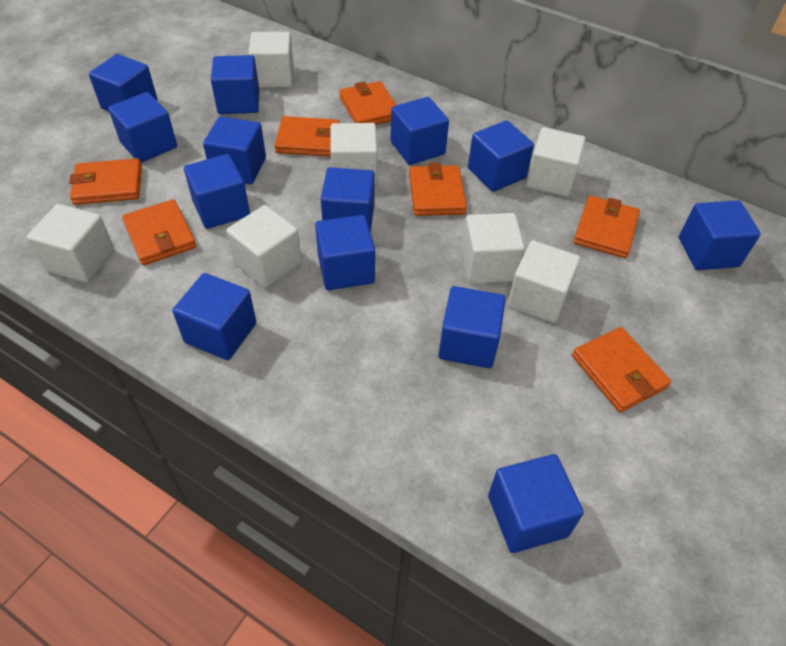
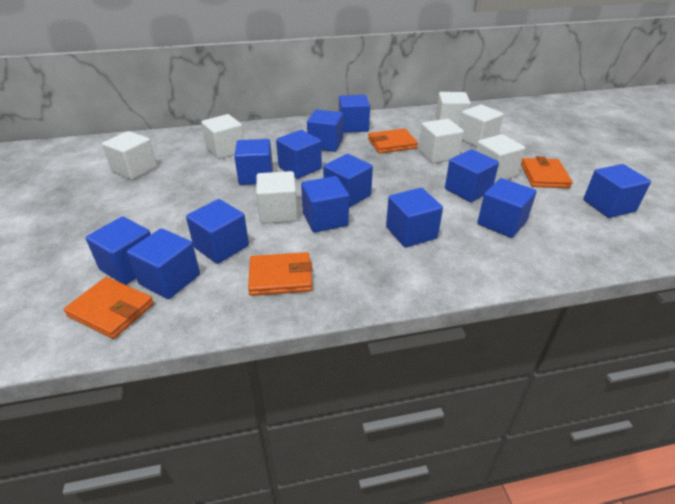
orange wallet: 7 -> 4

